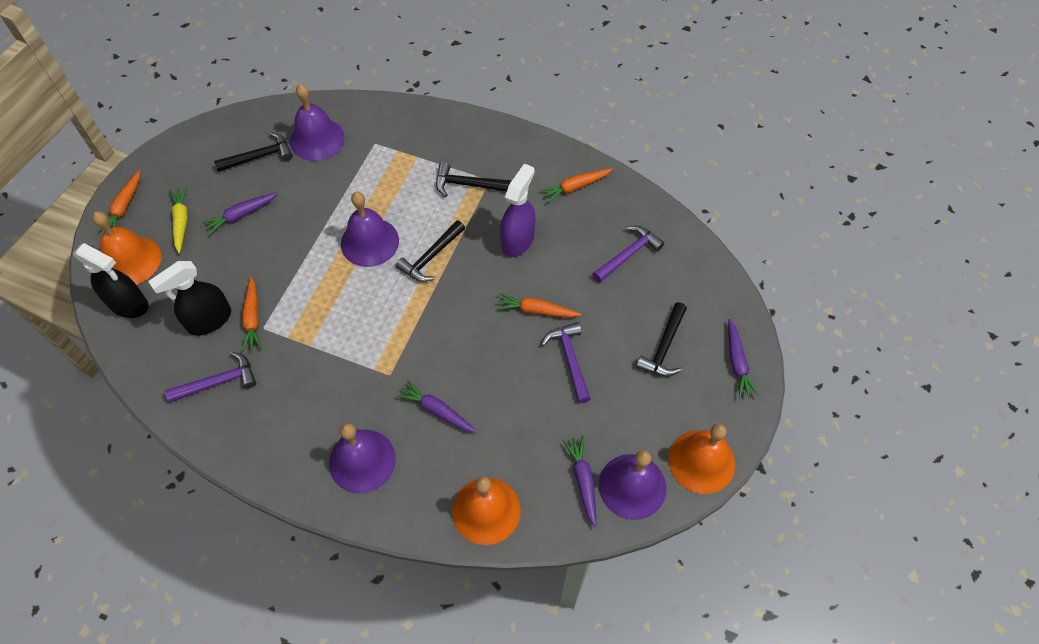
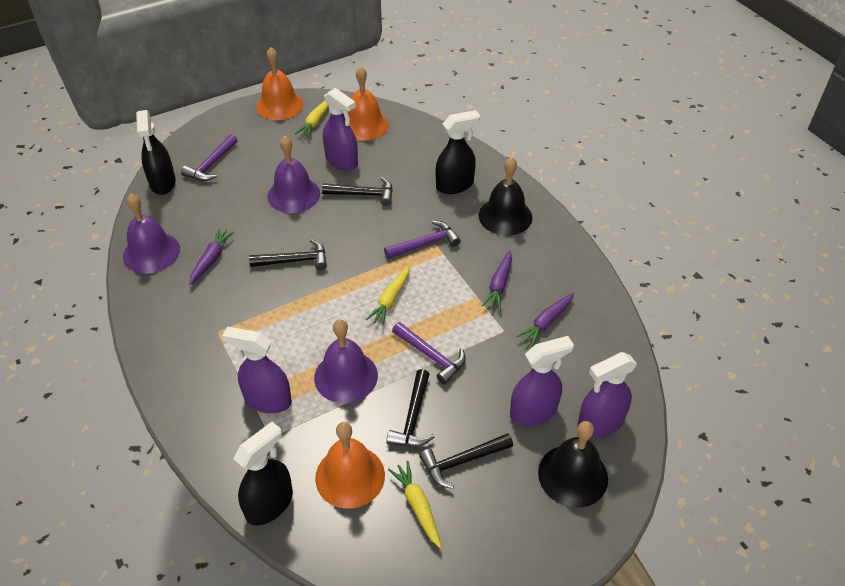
black bell: 0 -> 2
black spray bottle: 2 -> 3
orange carrot: 4 -> 0
purple bell: 4 -> 3
purple carrot: 4 -> 3
purple spray bottle: 1 -> 4
yellow carrot: 1 -> 3

